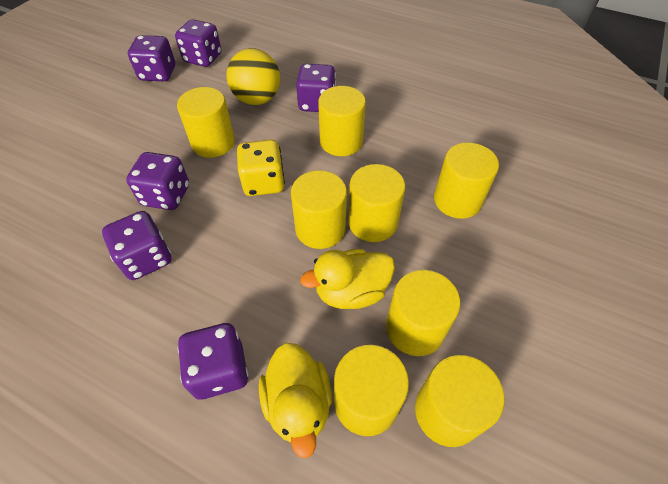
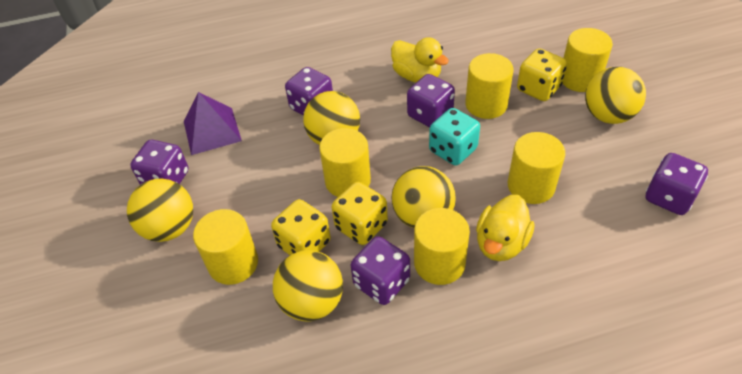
purple dice: 6 -> 5
purple pyramid: 0 -> 1
turquoise dice: 0 -> 1
yellow ball: 1 -> 5
yellow cylinder: 8 -> 6
yellow dice: 1 -> 3

